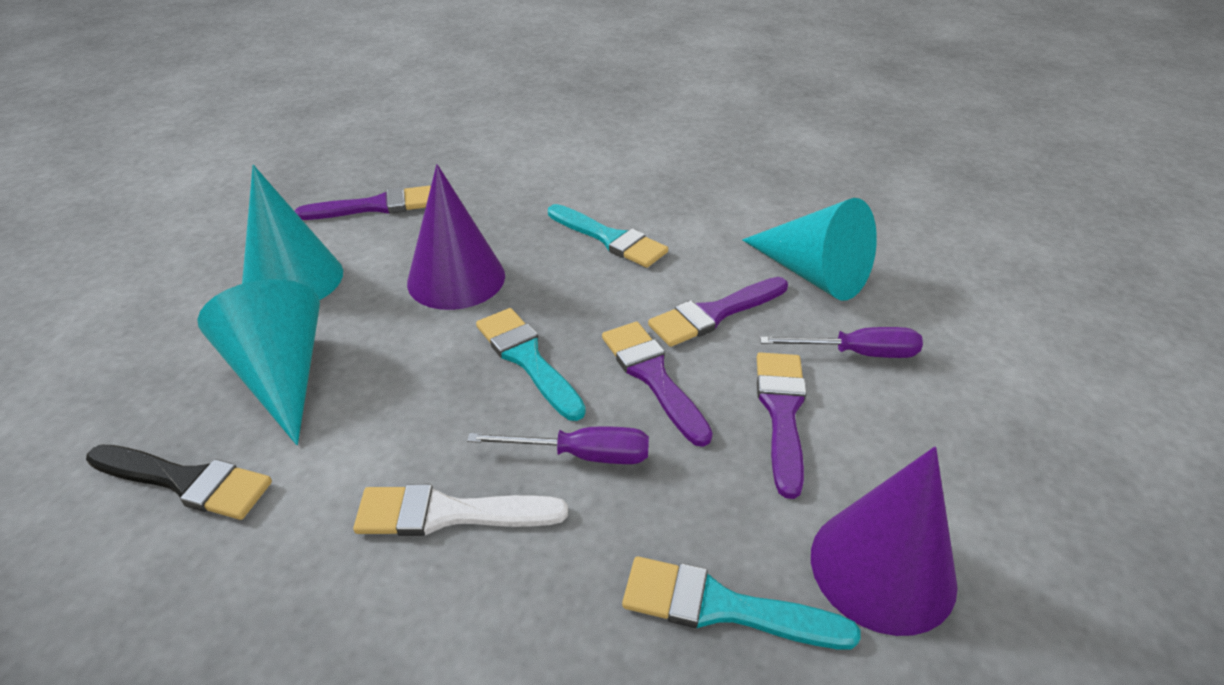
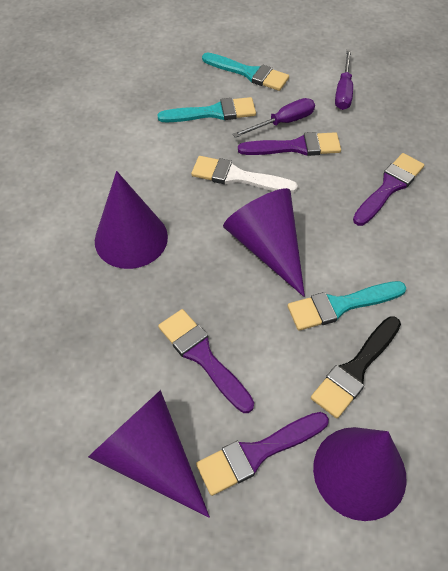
purple cone: 2 -> 4
turquoise cone: 3 -> 0

